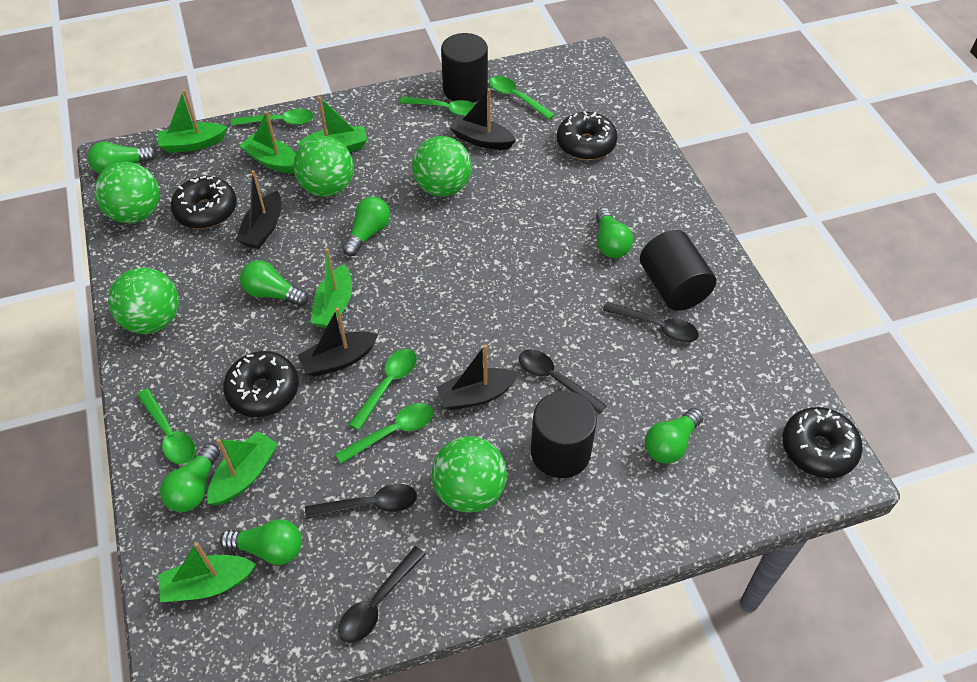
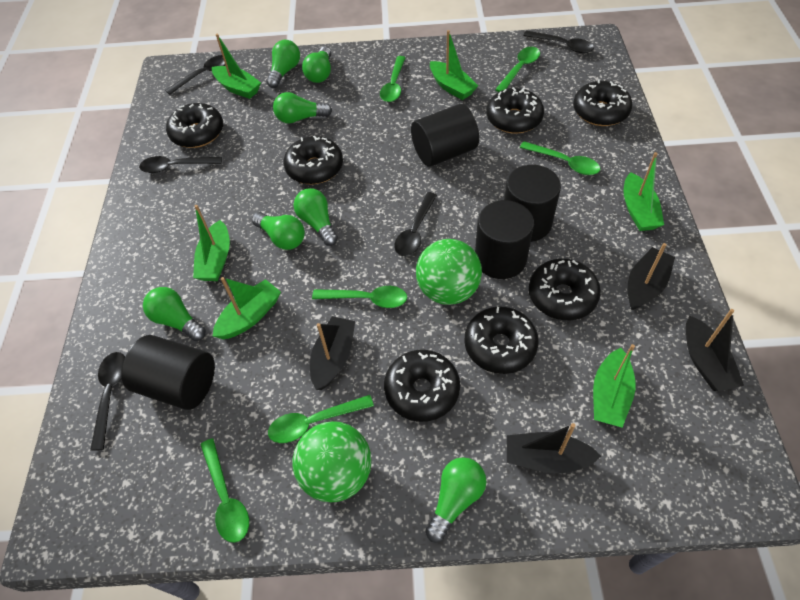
black cylinder: 3 -> 4
black donut: 4 -> 7
black spoon: 4 -> 5
green ball: 5 -> 2

